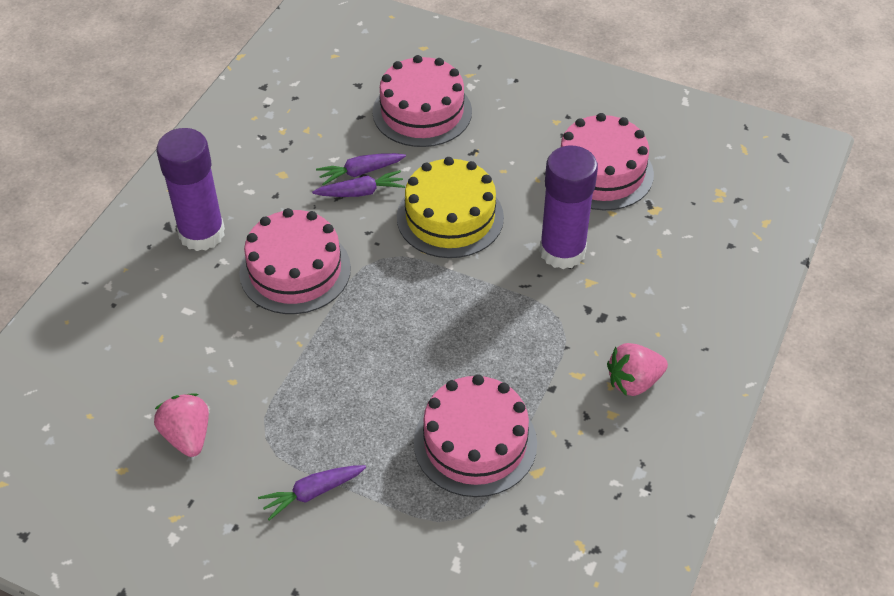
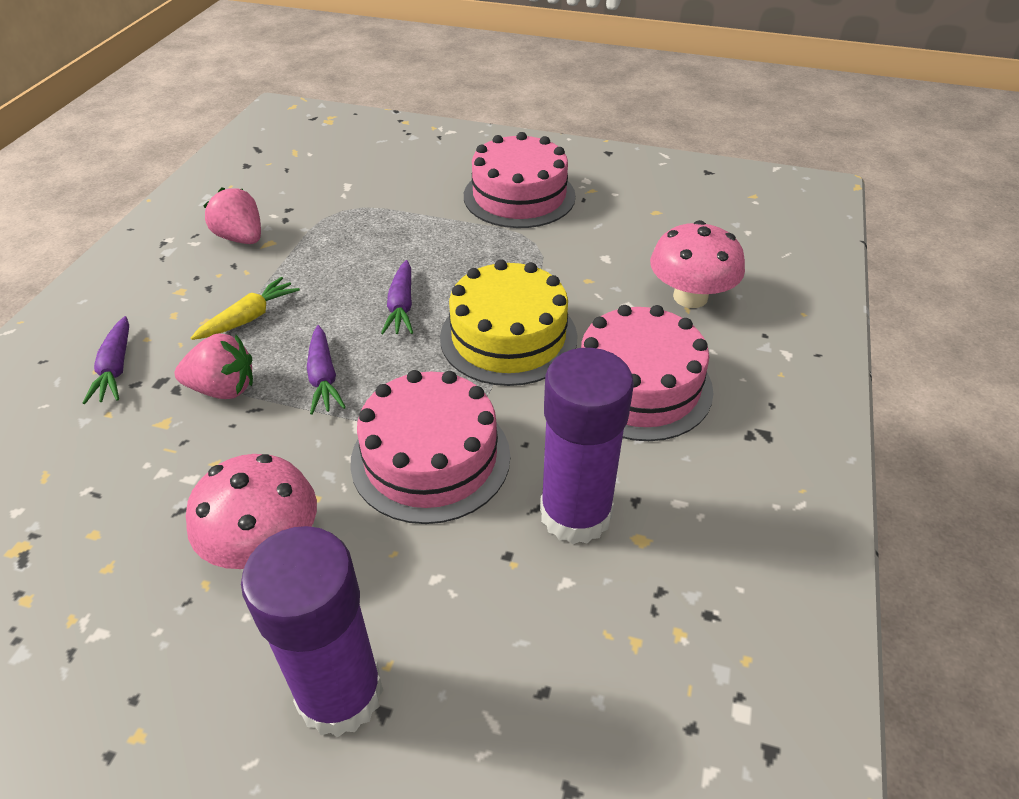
pink cake: 4 -> 3
pink mushroom: 0 -> 2
yellow carrot: 0 -> 1

